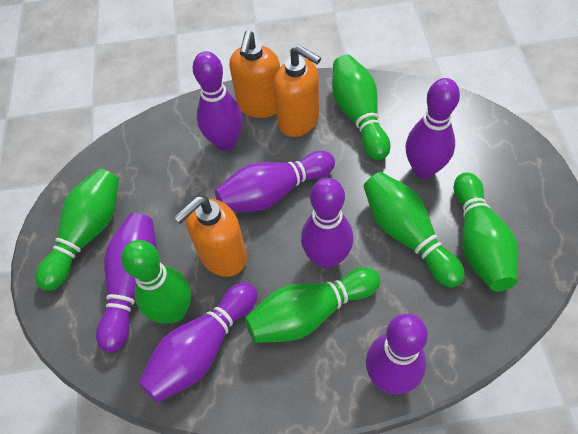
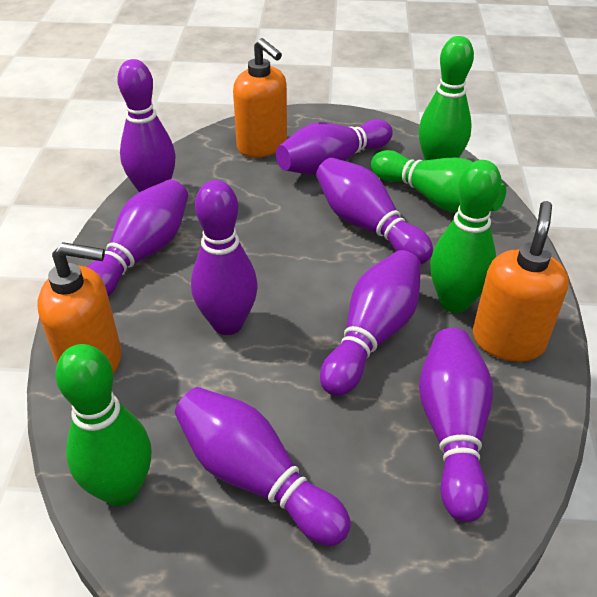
green bowling pin: 6 -> 4
purple bowling pin: 7 -> 8

